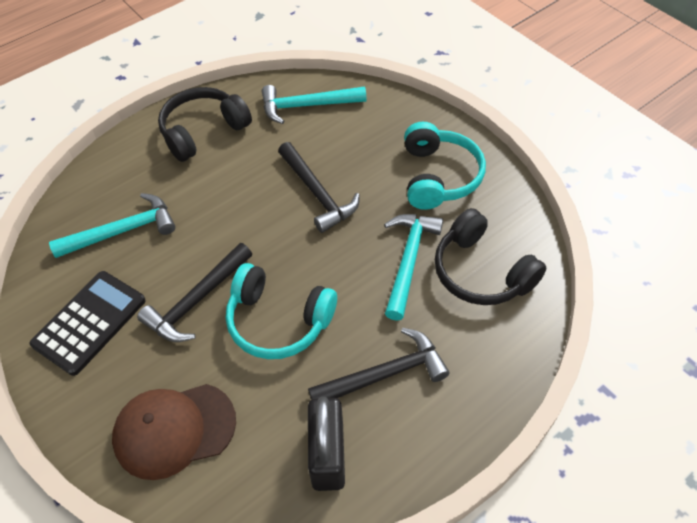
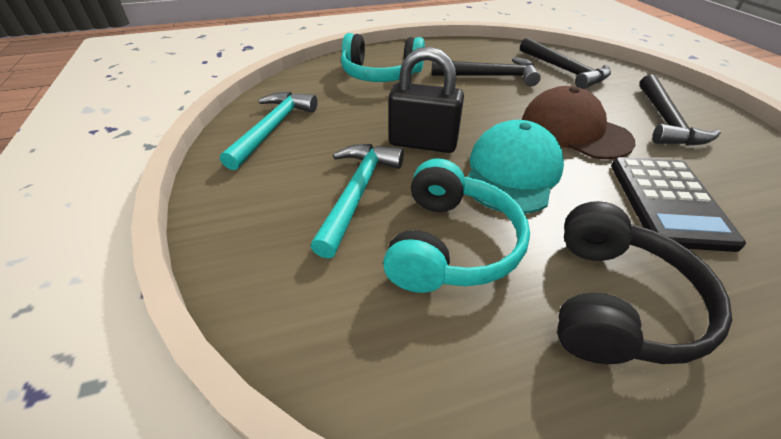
black headphones: 2 -> 1
turquoise cap: 0 -> 1
turquoise hammer: 3 -> 2

